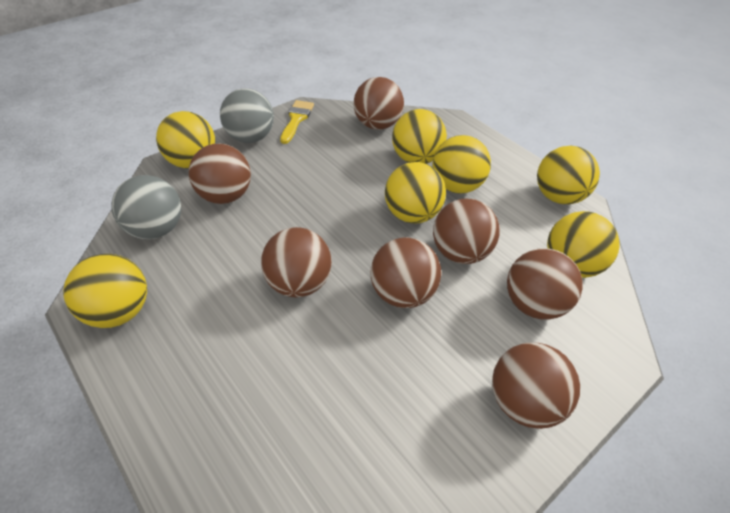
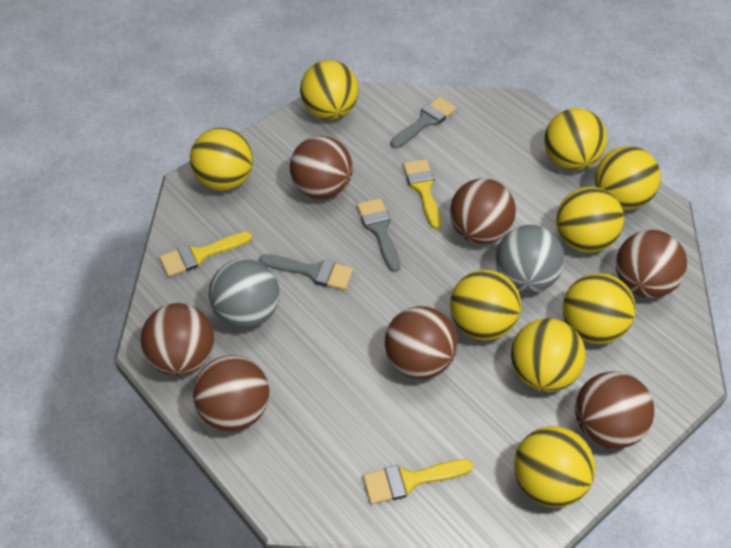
grey brush: 0 -> 3
yellow ball: 7 -> 9
yellow brush: 1 -> 3

